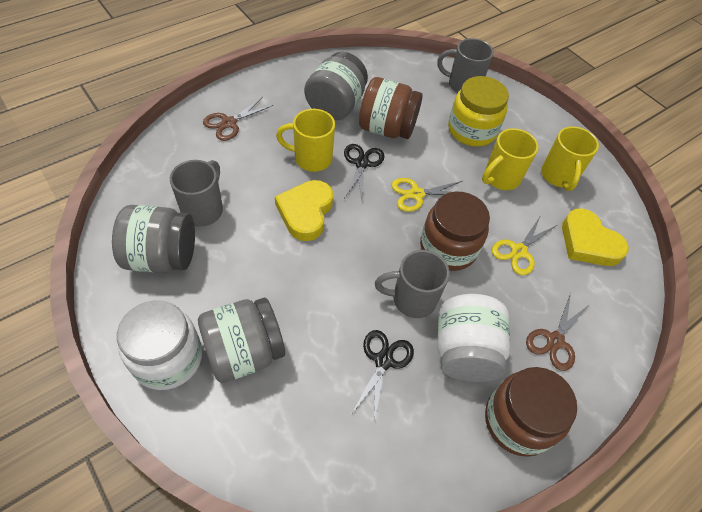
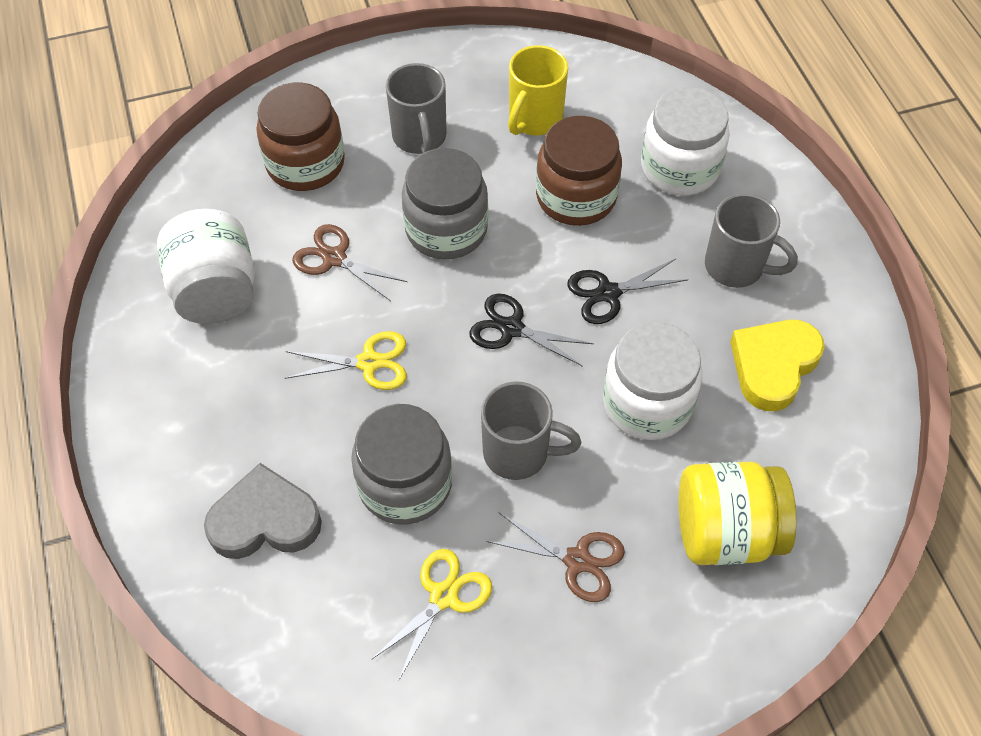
brown jar: 3 -> 2
grey heart: 0 -> 1
grey jar: 3 -> 2
white jar: 2 -> 3
yellow heart: 2 -> 1
yellow mug: 3 -> 1

